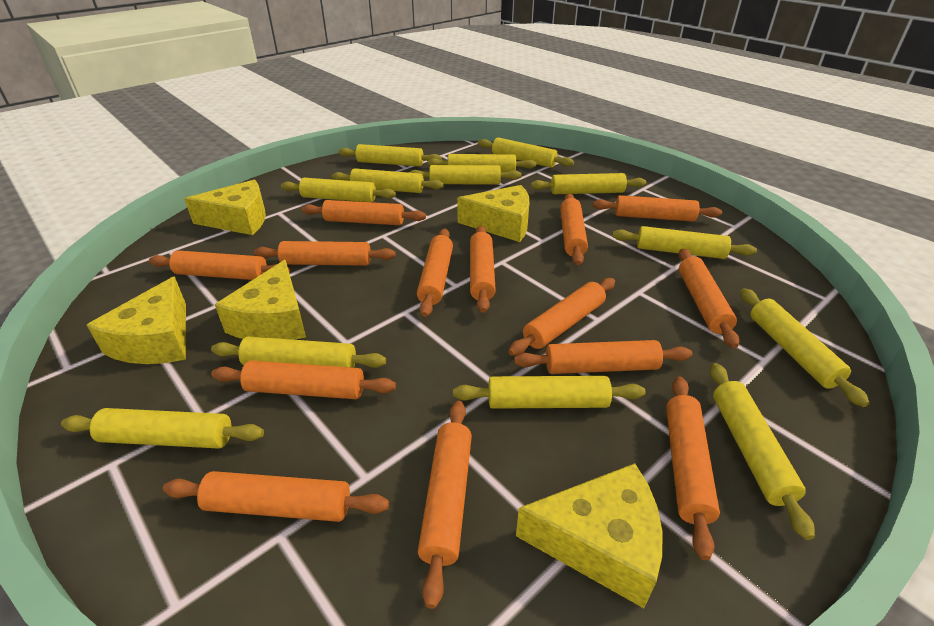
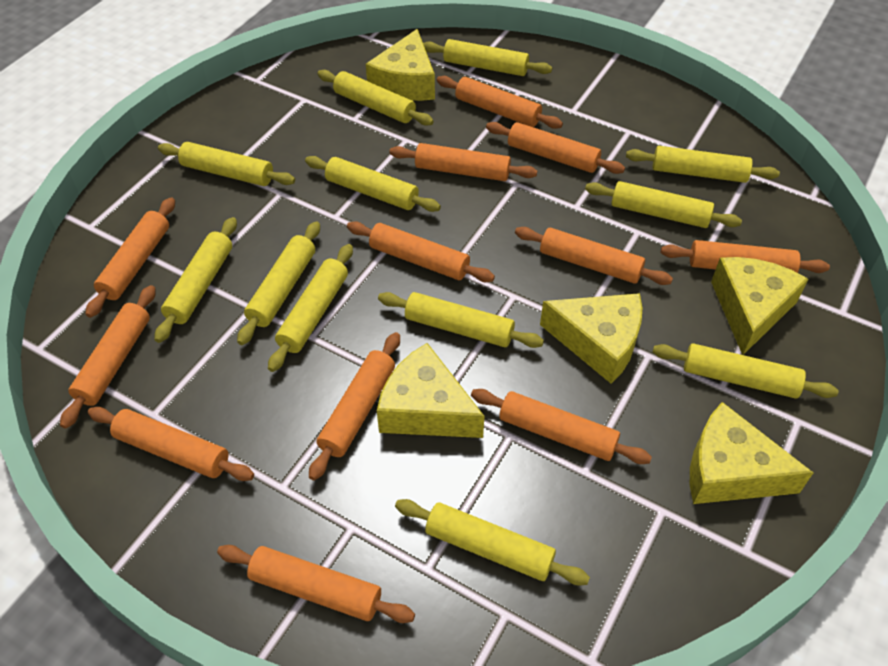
orange rolling pin: 14 -> 12
yellow rolling pin: 13 -> 12

